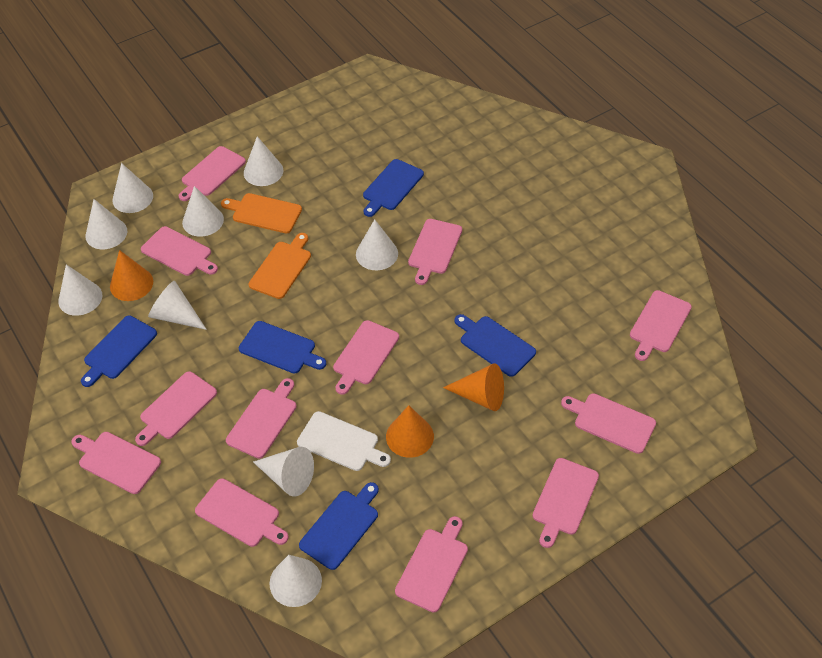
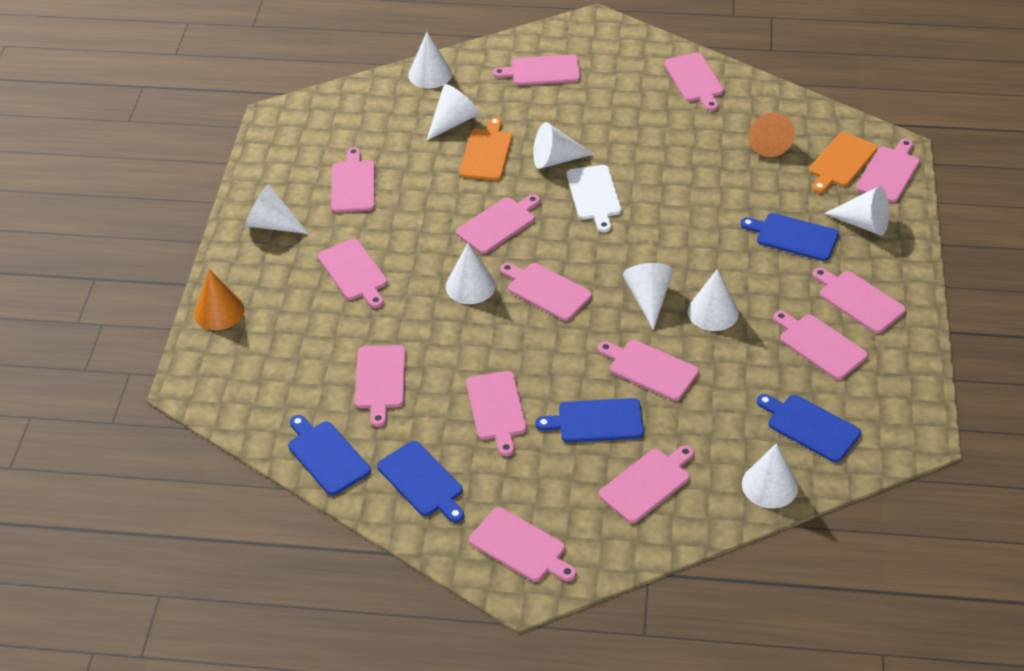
orange cone: 3 -> 2
pink cutting board: 12 -> 14

